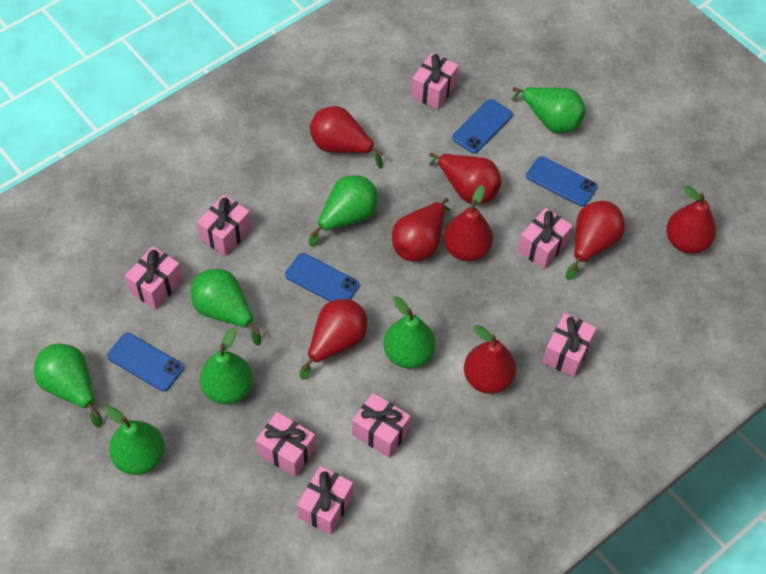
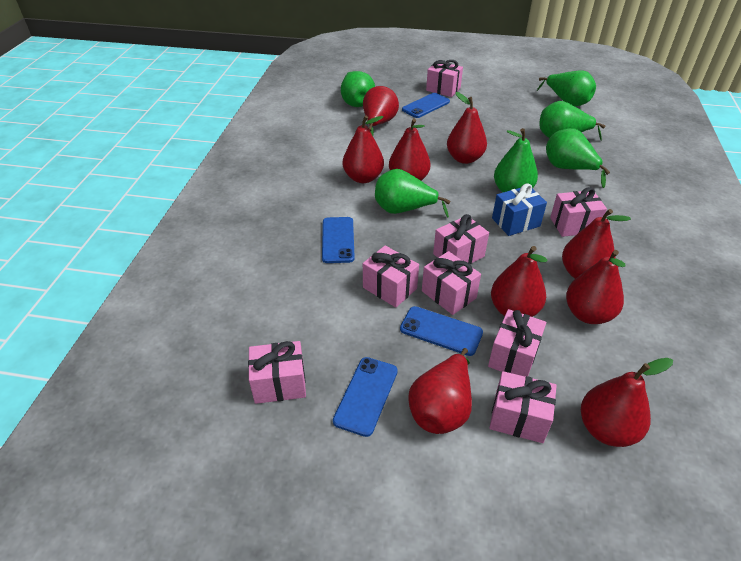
blue gift: 0 -> 1
green pear: 7 -> 6
red pear: 8 -> 9

